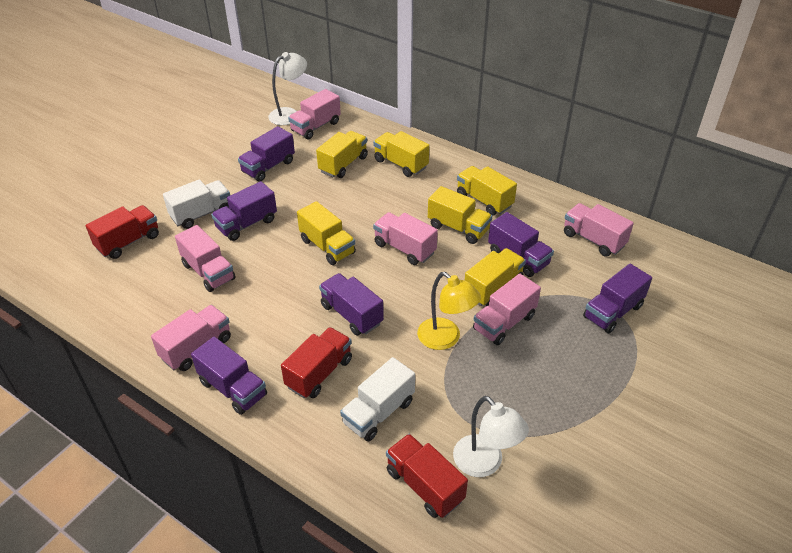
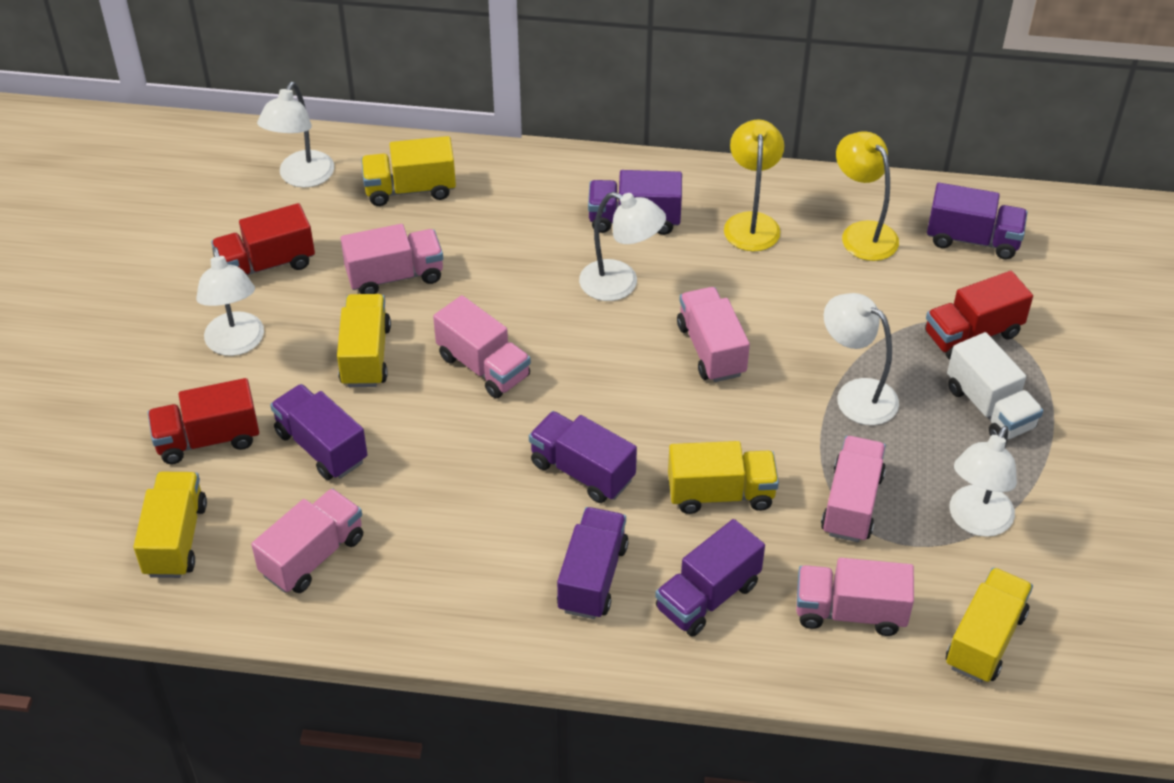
white lamp: 2 -> 5
white truck: 2 -> 1
yellow lamp: 1 -> 2
yellow truck: 6 -> 5

